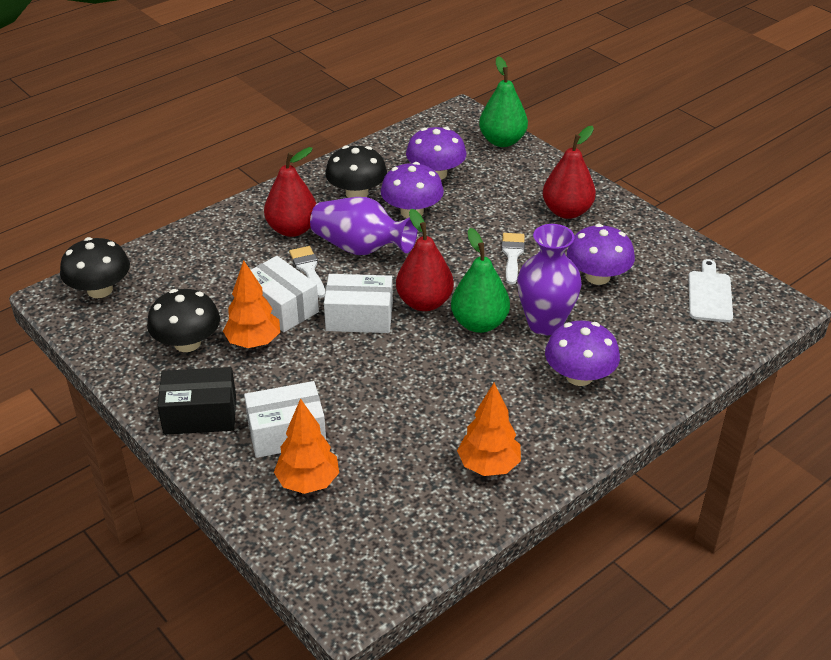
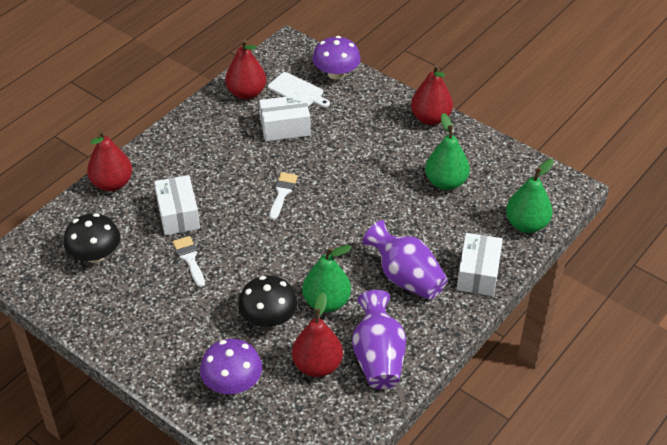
black box: 1 -> 0
black mushroom: 3 -> 2
green pear: 2 -> 3
orange tree: 3 -> 0
purple mushroom: 4 -> 2
red pear: 3 -> 4

